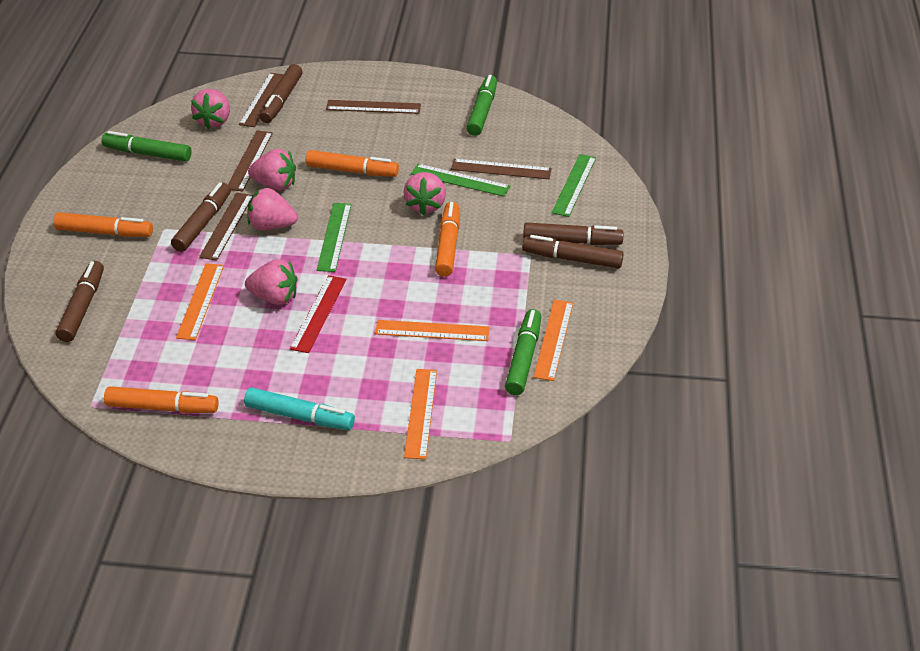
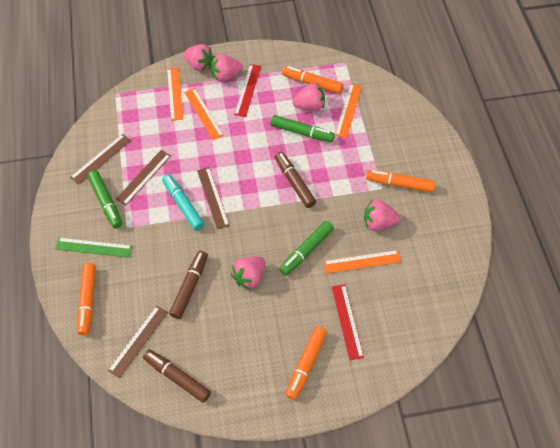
brown marker: 5 -> 3
brown ruler: 5 -> 4
green ruler: 3 -> 1
red ruler: 1 -> 2

